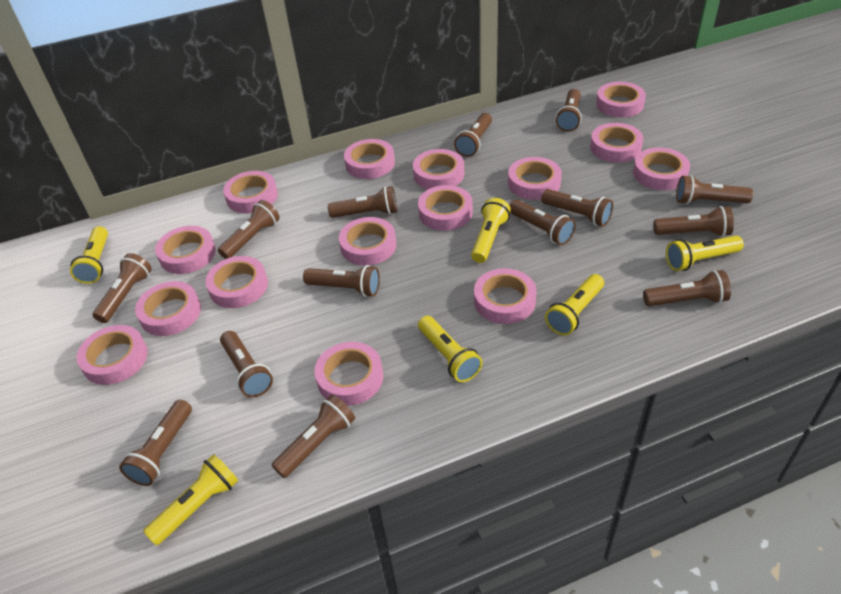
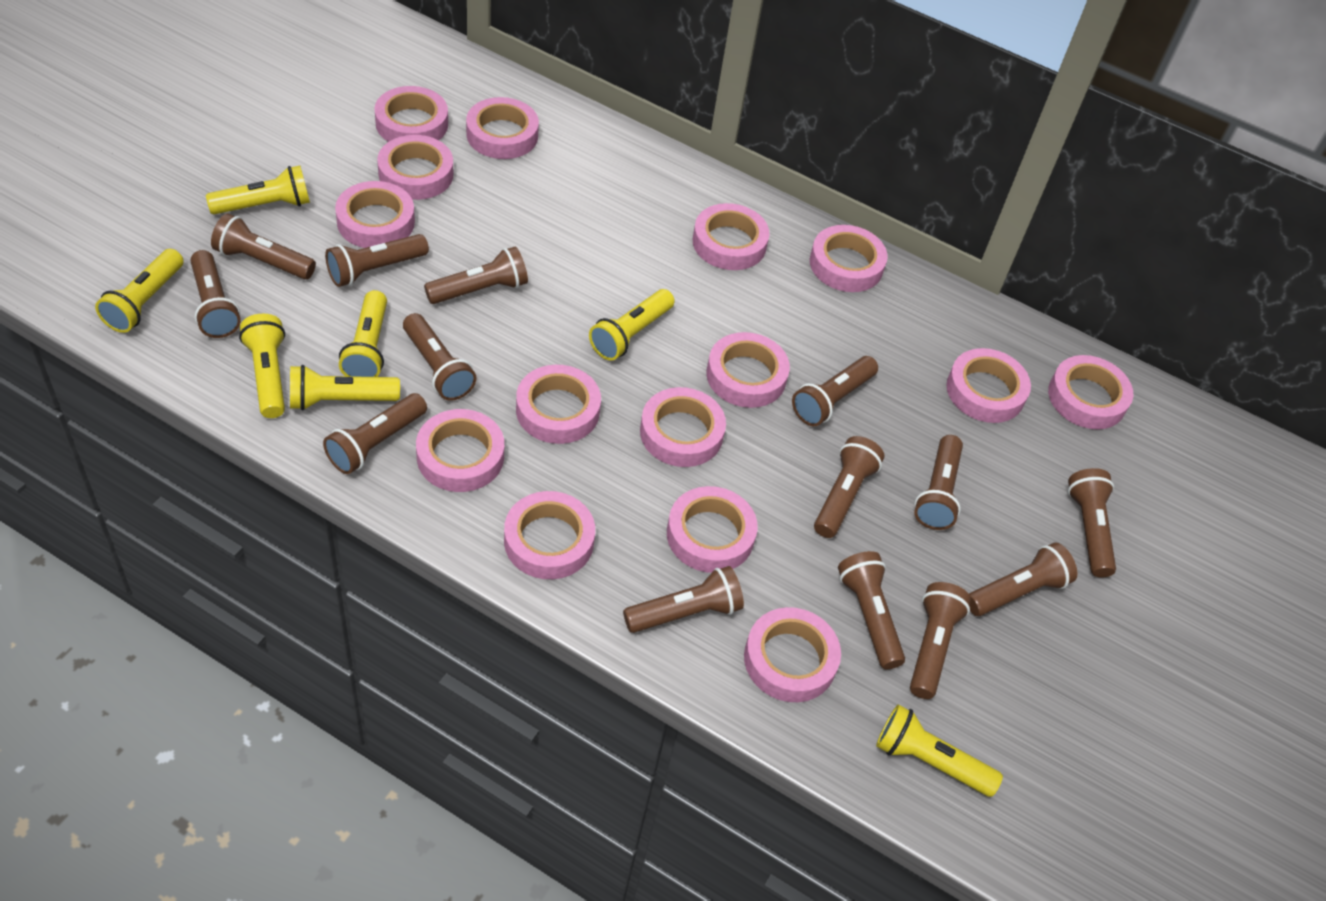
yellow flashlight: 6 -> 7

